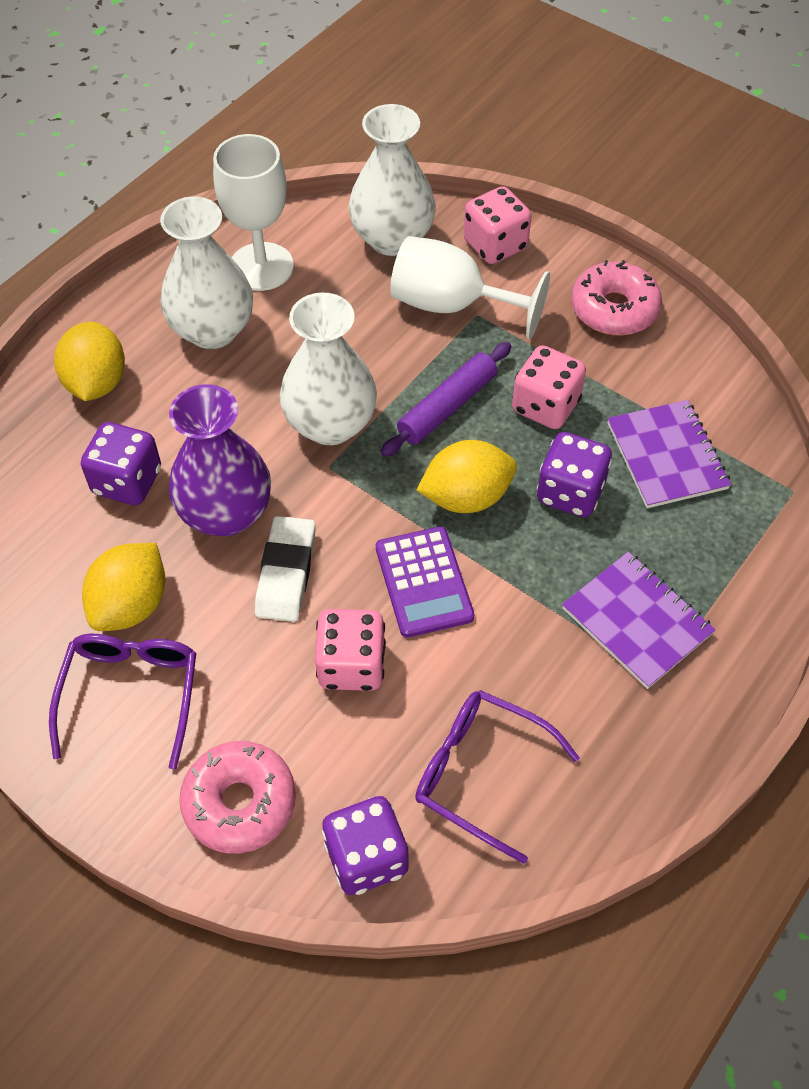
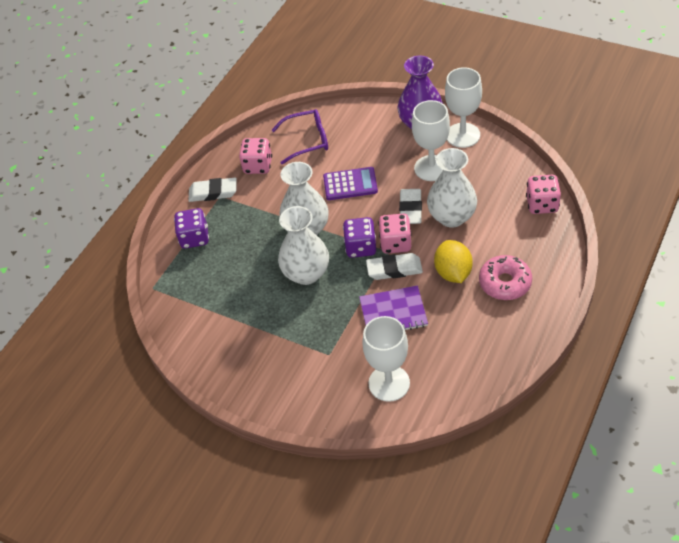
pink donut: 2 -> 1
purple dice: 3 -> 2
purple glasses: 2 -> 1
purple notebook: 2 -> 1
purple rolling pin: 1 -> 0
white eraser: 1 -> 3
white goblet: 2 -> 3
yellow lemon: 3 -> 1

